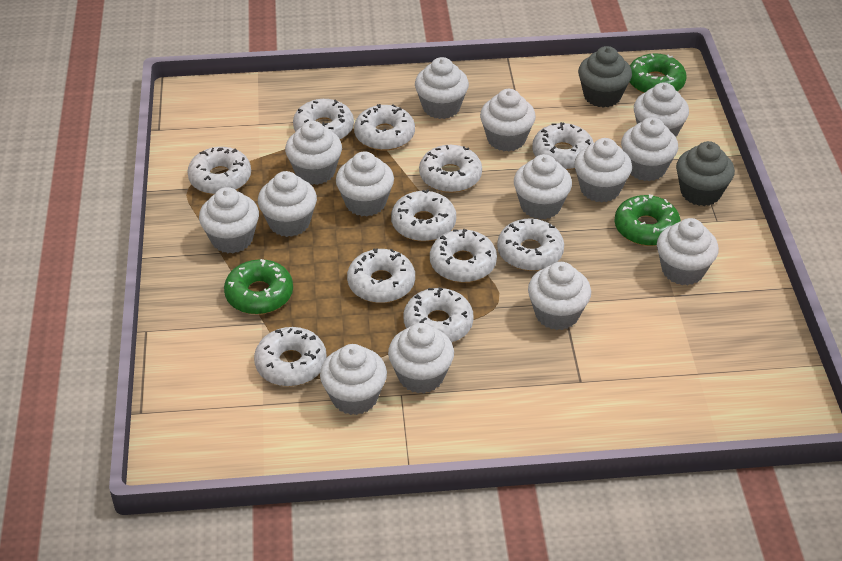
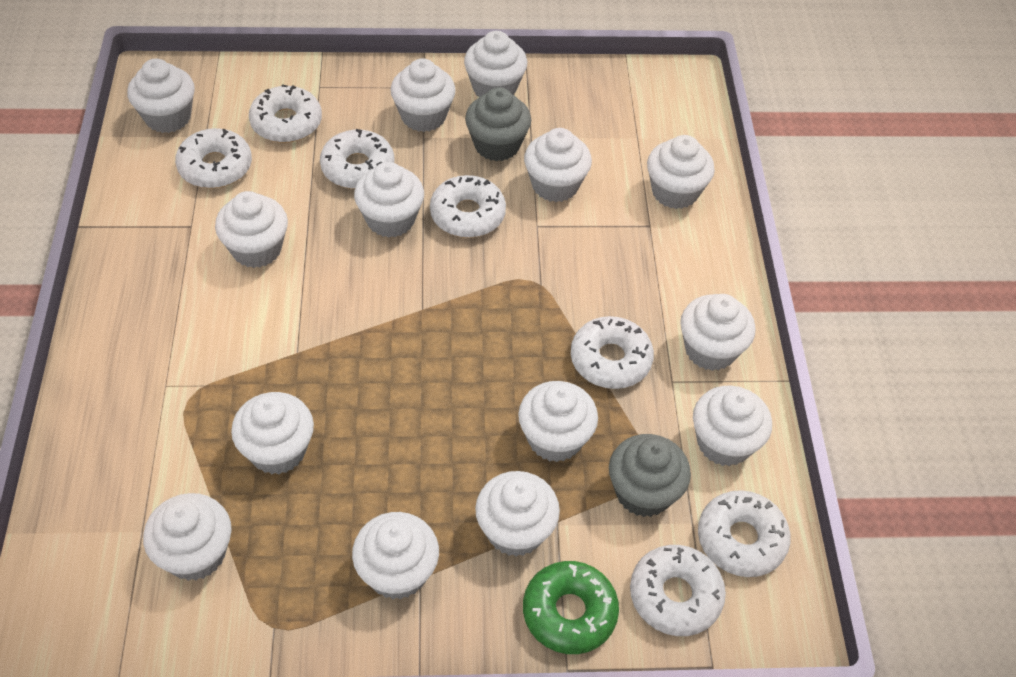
green donut: 3 -> 1
white donut: 11 -> 7

